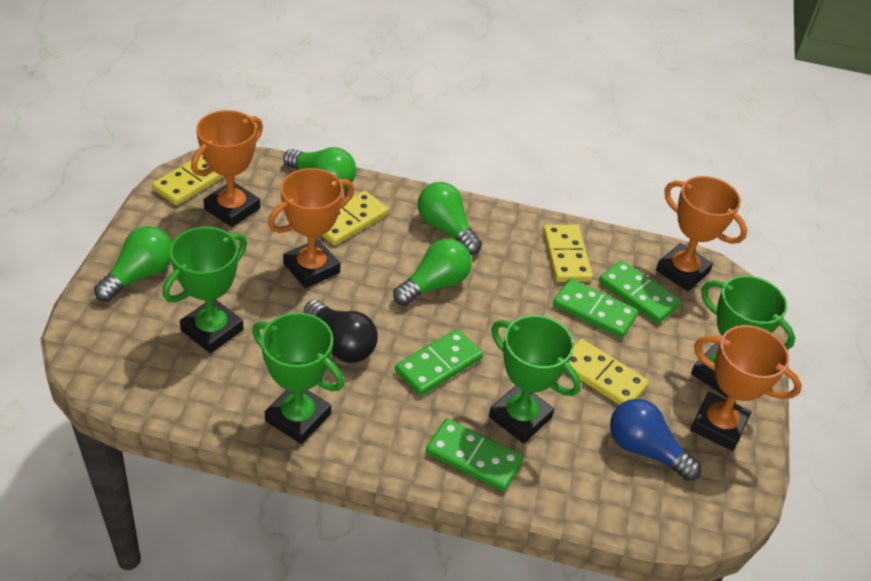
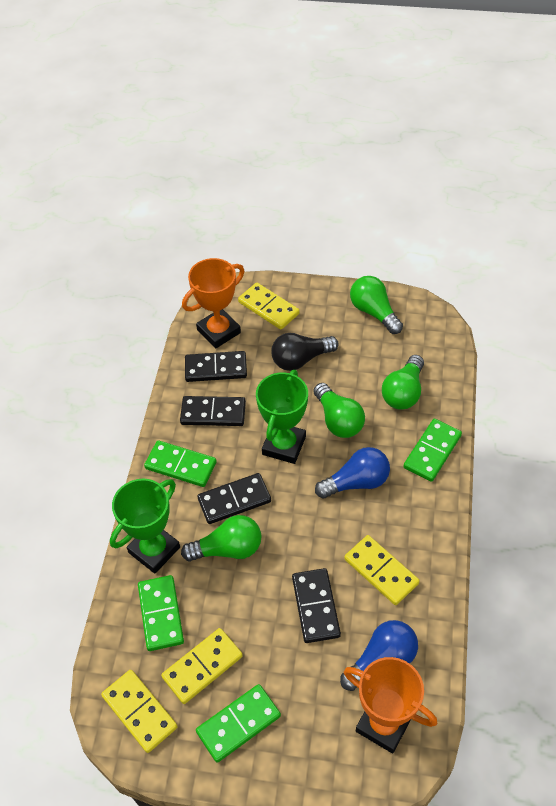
black domino: 0 -> 4
blue light bulb: 1 -> 2
green trophy: 4 -> 2
orange trophy: 4 -> 2

